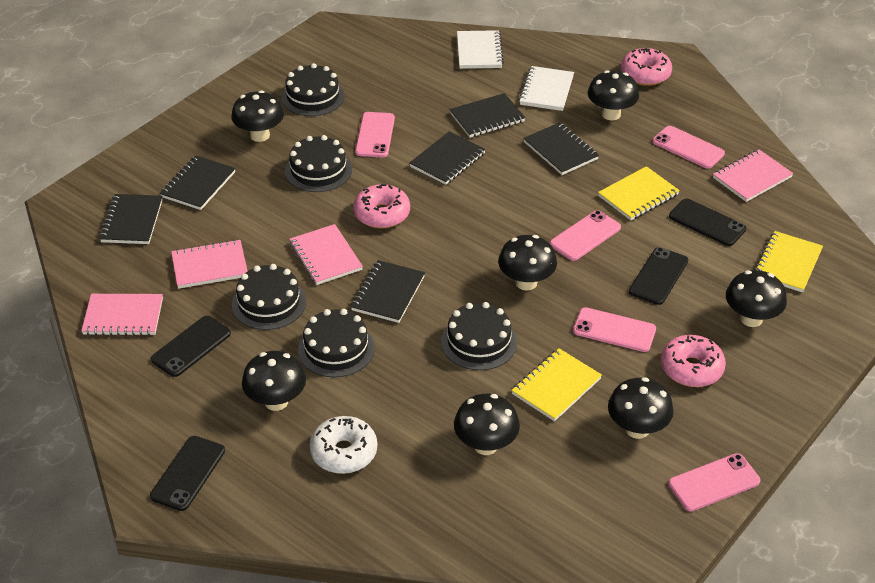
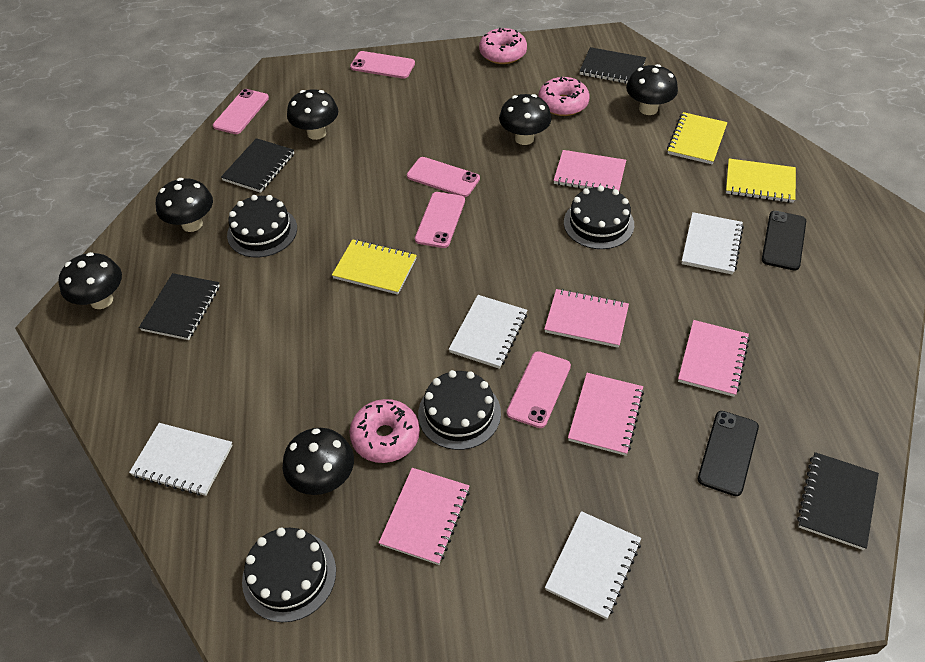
black cake: 5 -> 4
black mushroom: 7 -> 6
black notebook: 6 -> 4
black phone: 4 -> 2
pink notebook: 4 -> 5
white donut: 1 -> 0
white notebook: 2 -> 4

